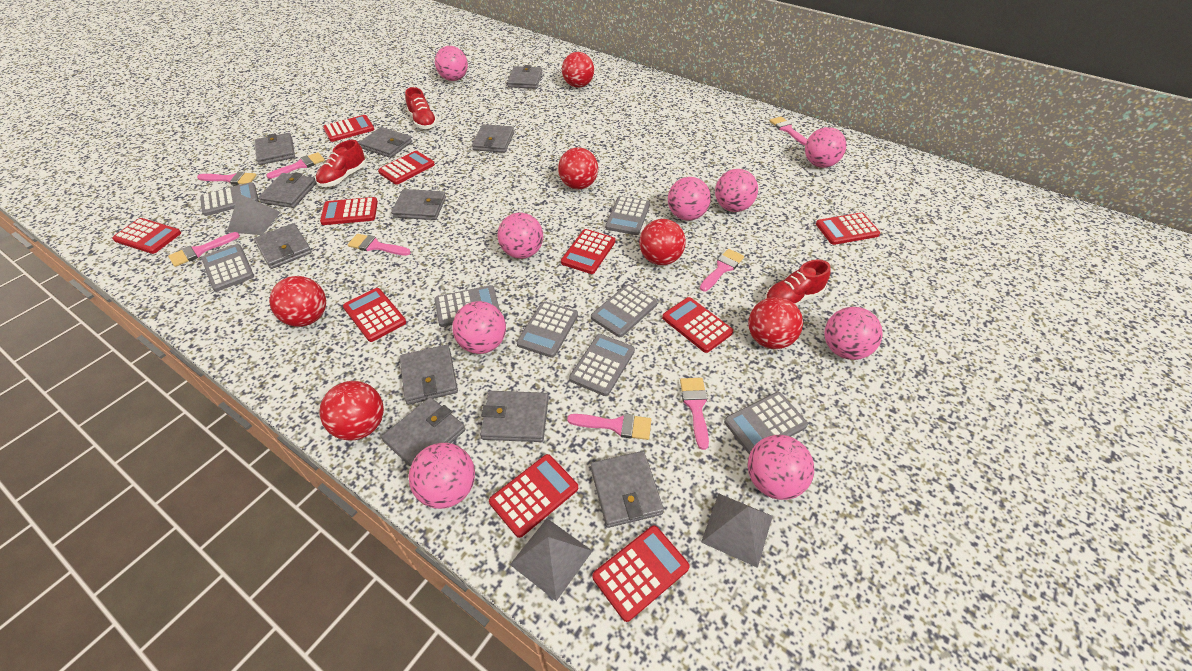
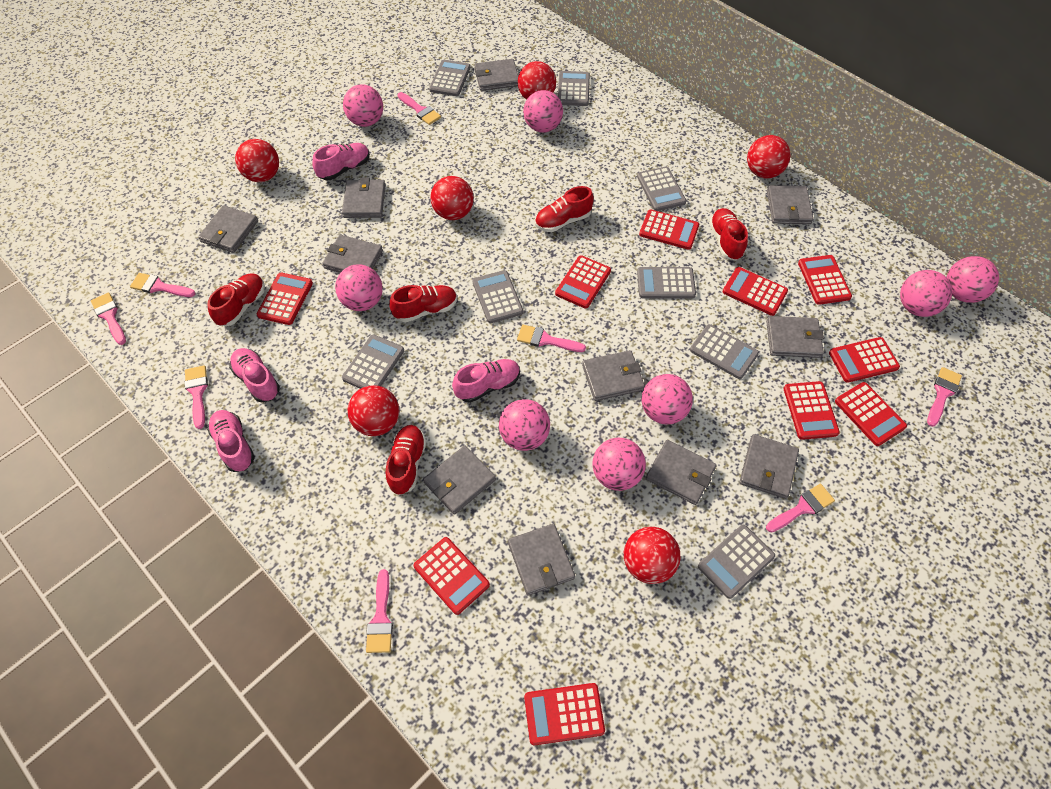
grey pyramid: 3 -> 0
pink ball: 9 -> 8
pink shoe: 0 -> 4
red shoe: 3 -> 5

